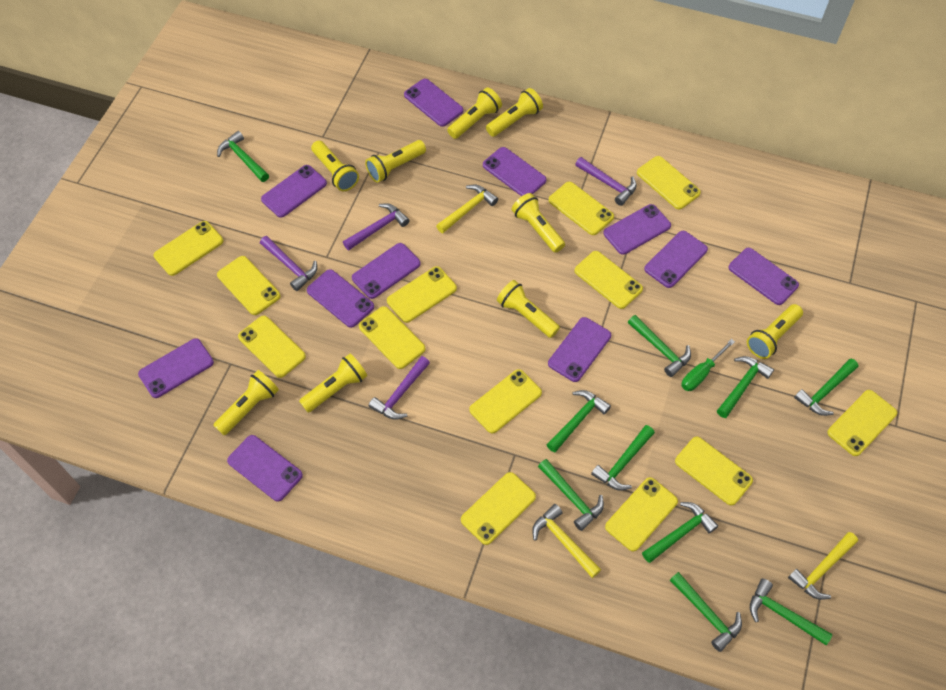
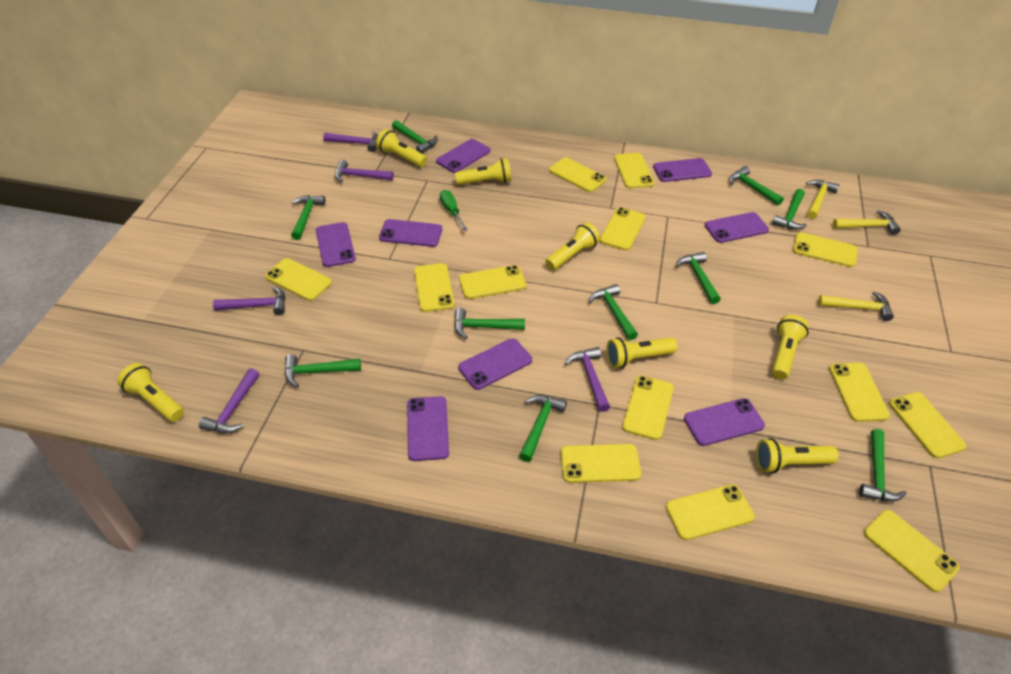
purple hammer: 4 -> 5
purple phone: 11 -> 8
yellow flashlight: 9 -> 7

